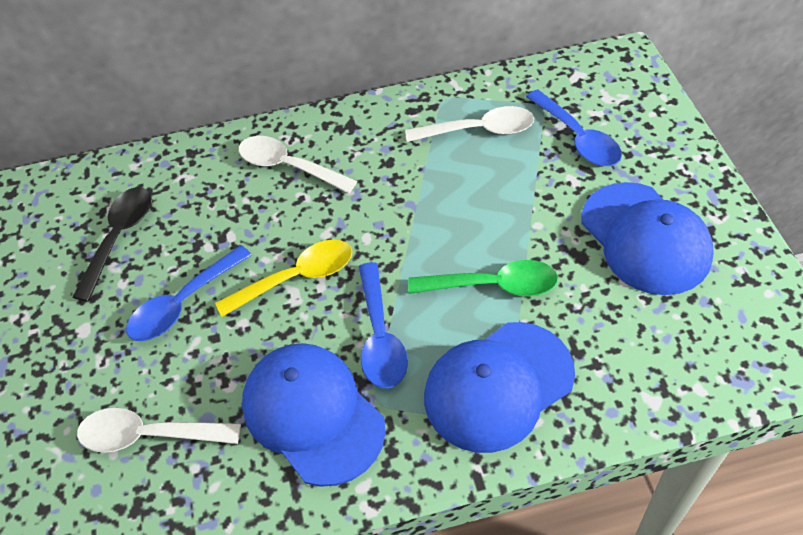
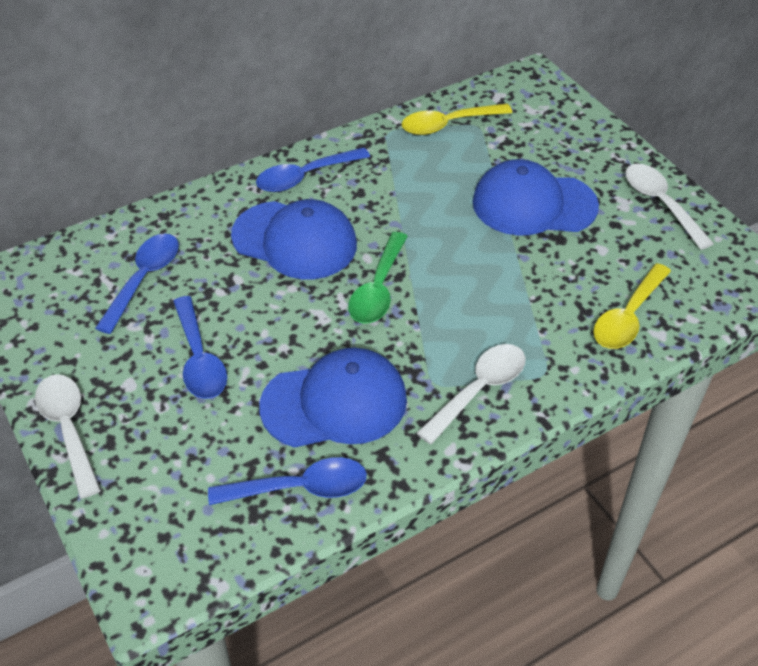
black spoon: 1 -> 0
blue spoon: 3 -> 4
yellow spoon: 1 -> 2

